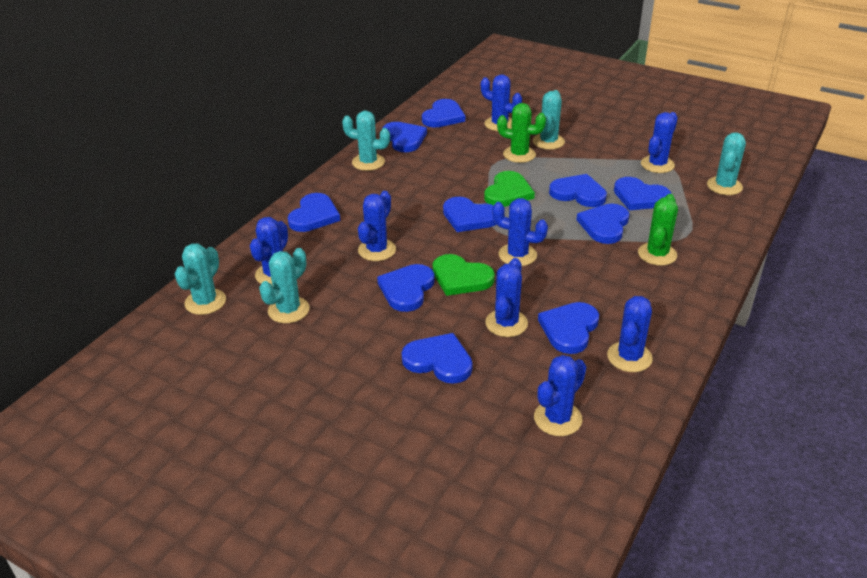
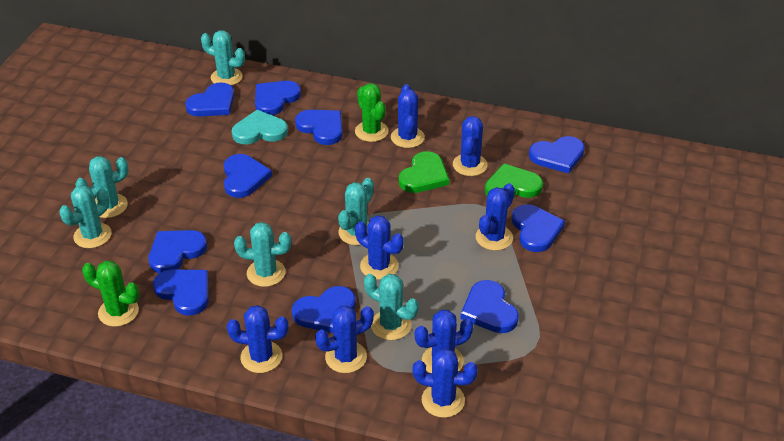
turquoise cactus: 5 -> 6
turquoise heart: 0 -> 1

